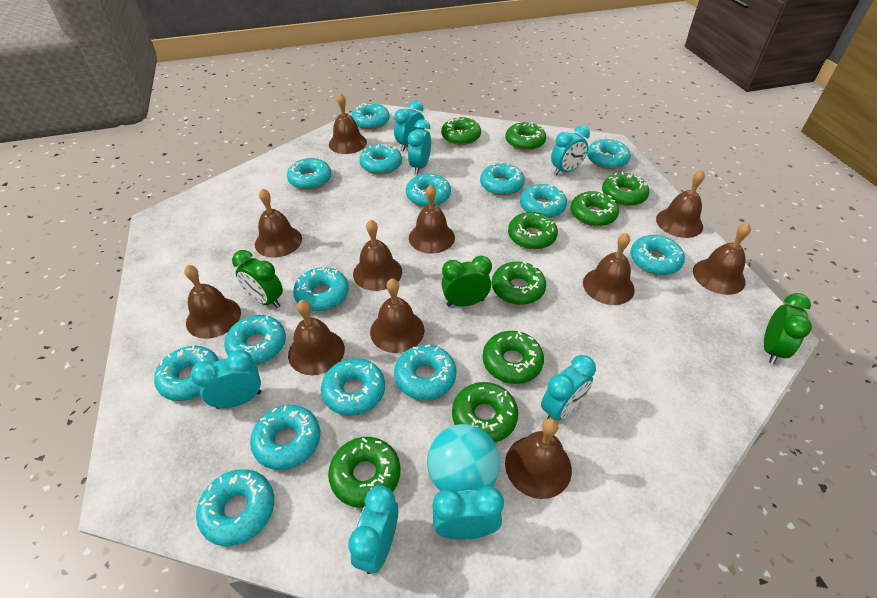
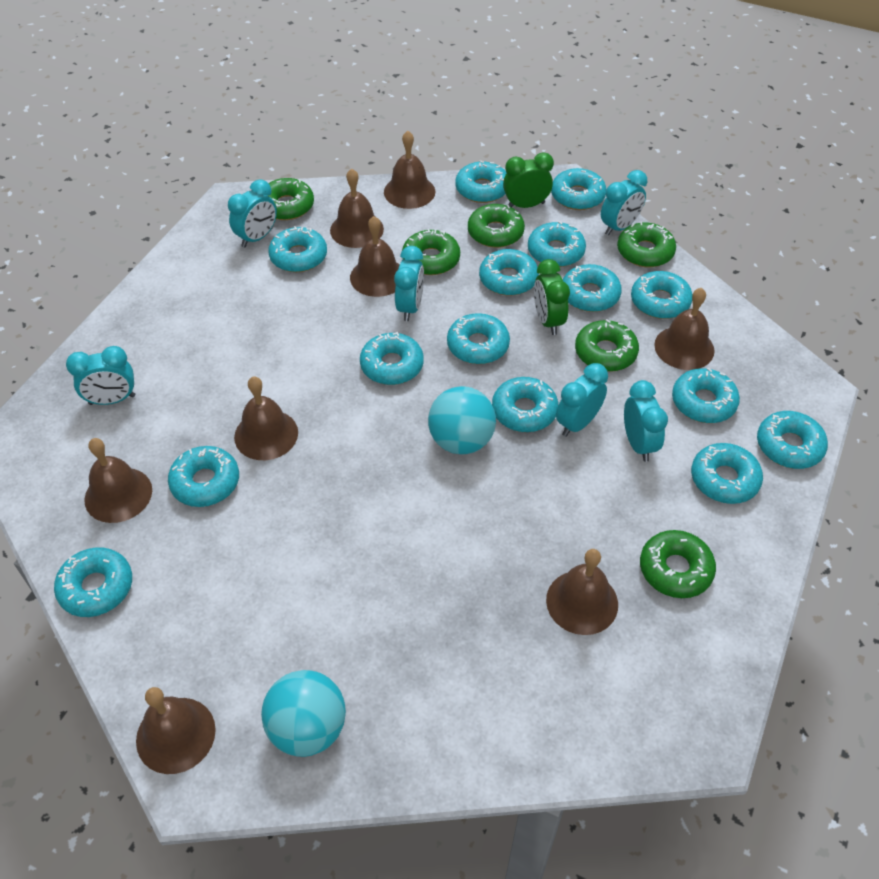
brown bell: 11 -> 8
green clock: 3 -> 2
green donut: 9 -> 6
turquoise ball: 1 -> 2
turquoise clock: 7 -> 6

